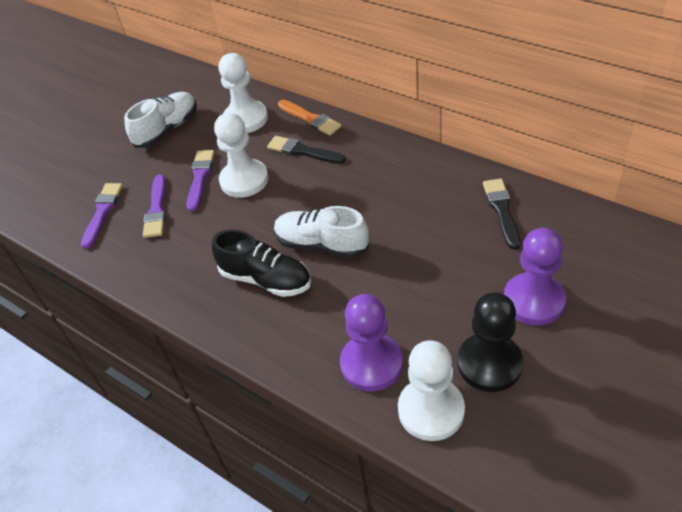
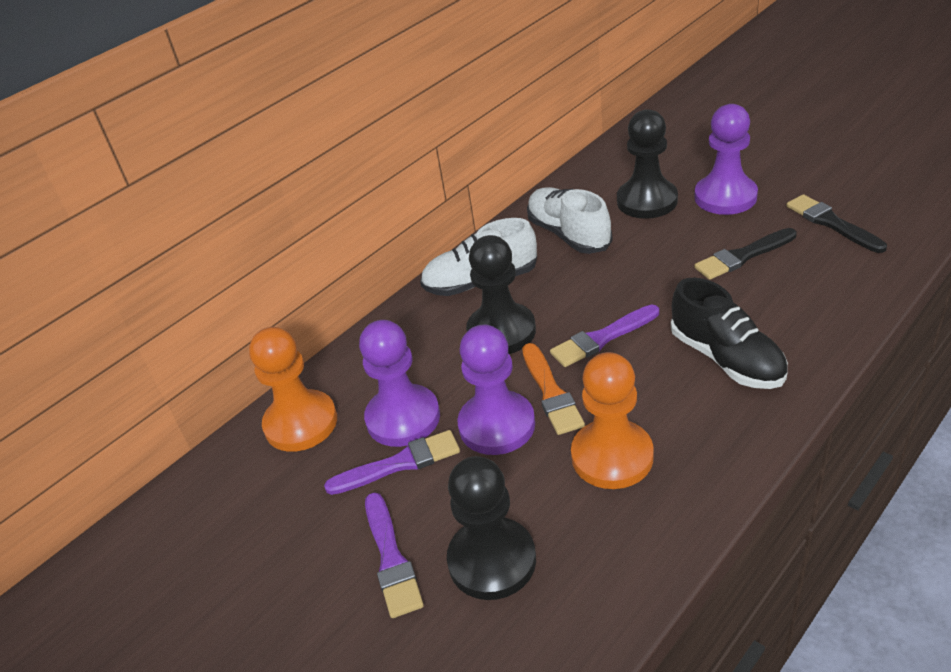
black pawn: 1 -> 3
orange pawn: 0 -> 2
purple pawn: 2 -> 3
white pawn: 3 -> 0

